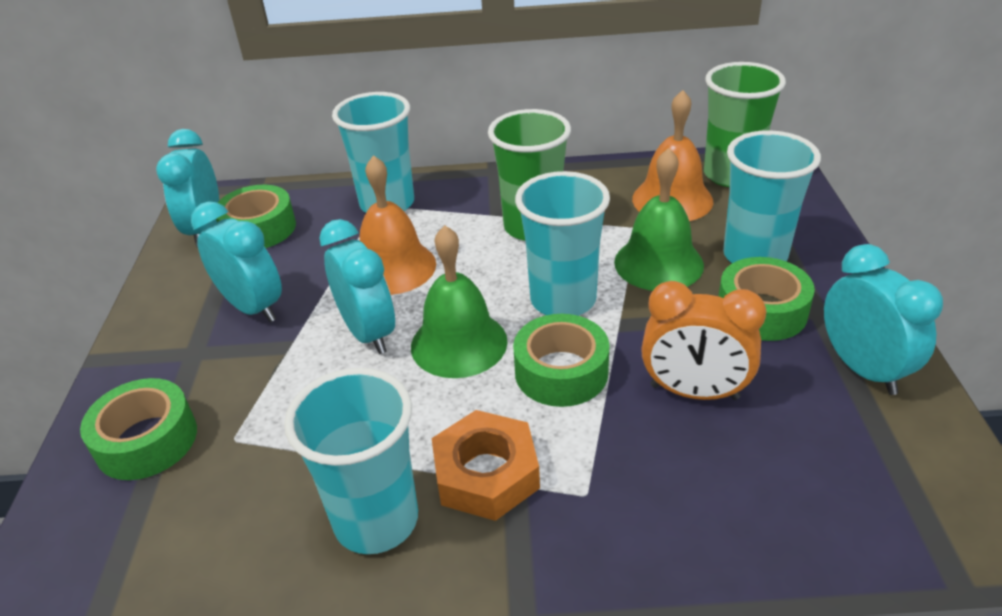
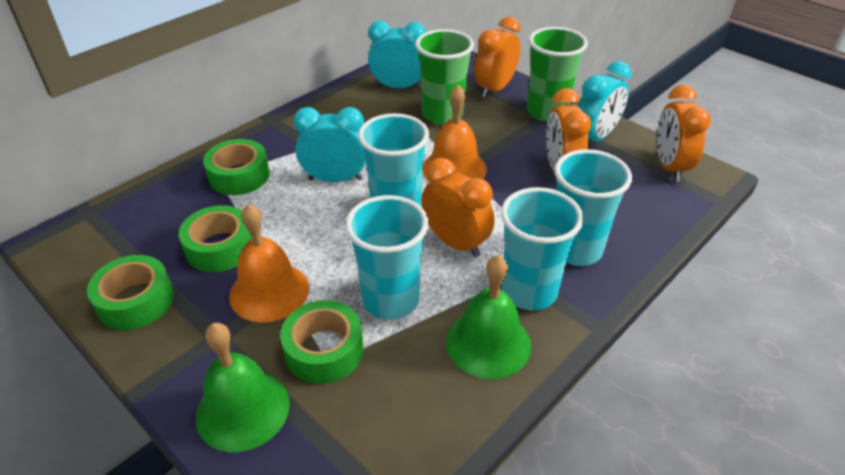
orange clock: 1 -> 4
orange nut: 1 -> 0
turquoise clock: 4 -> 3

